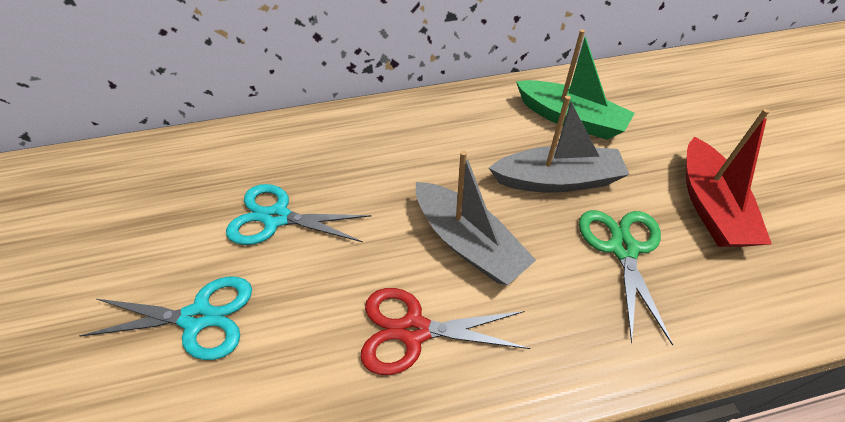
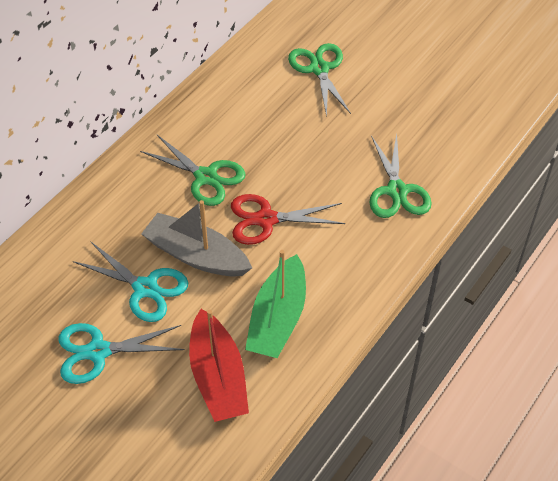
green scissors: 1 -> 3
grey boat: 2 -> 1

